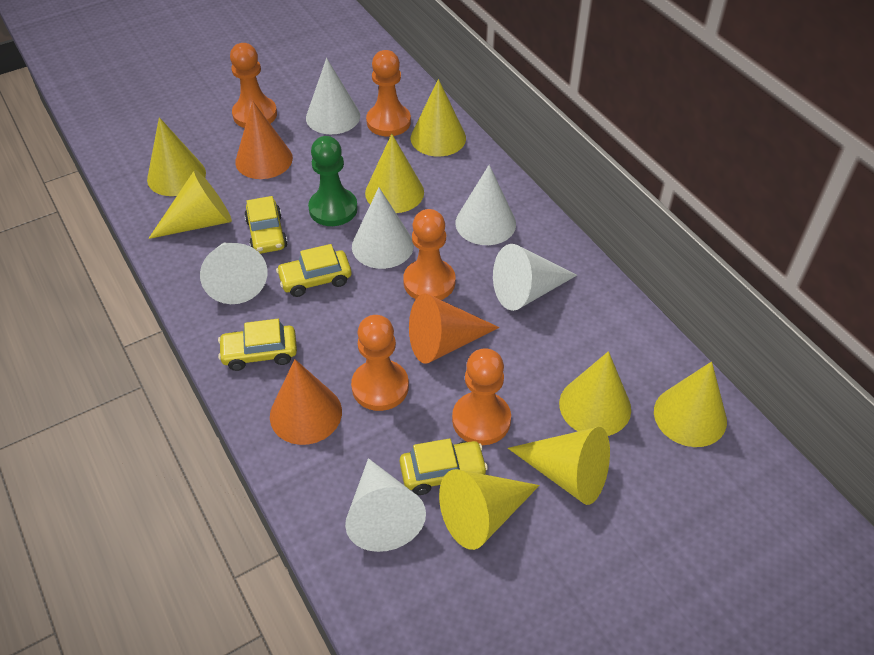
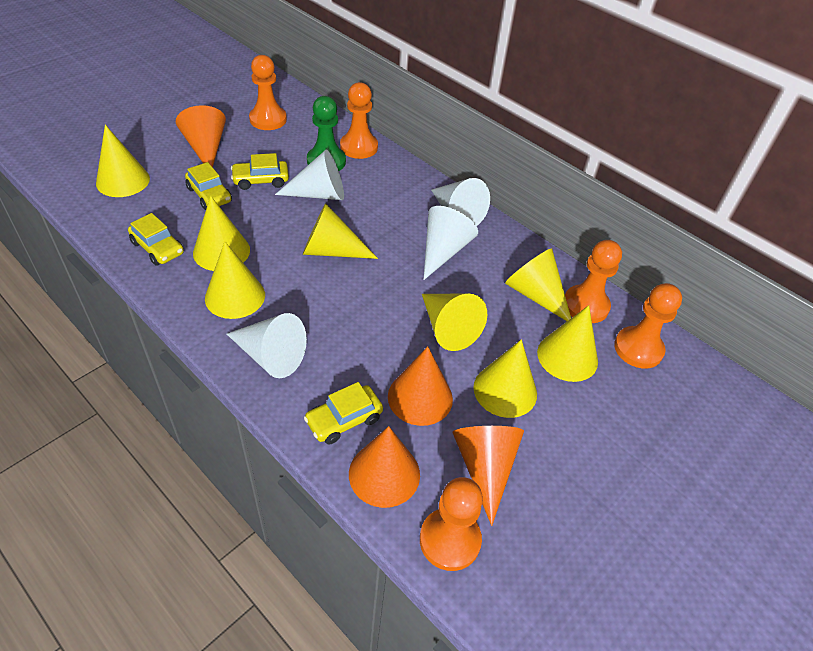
orange cone: 3 -> 4
white cone: 6 -> 4

